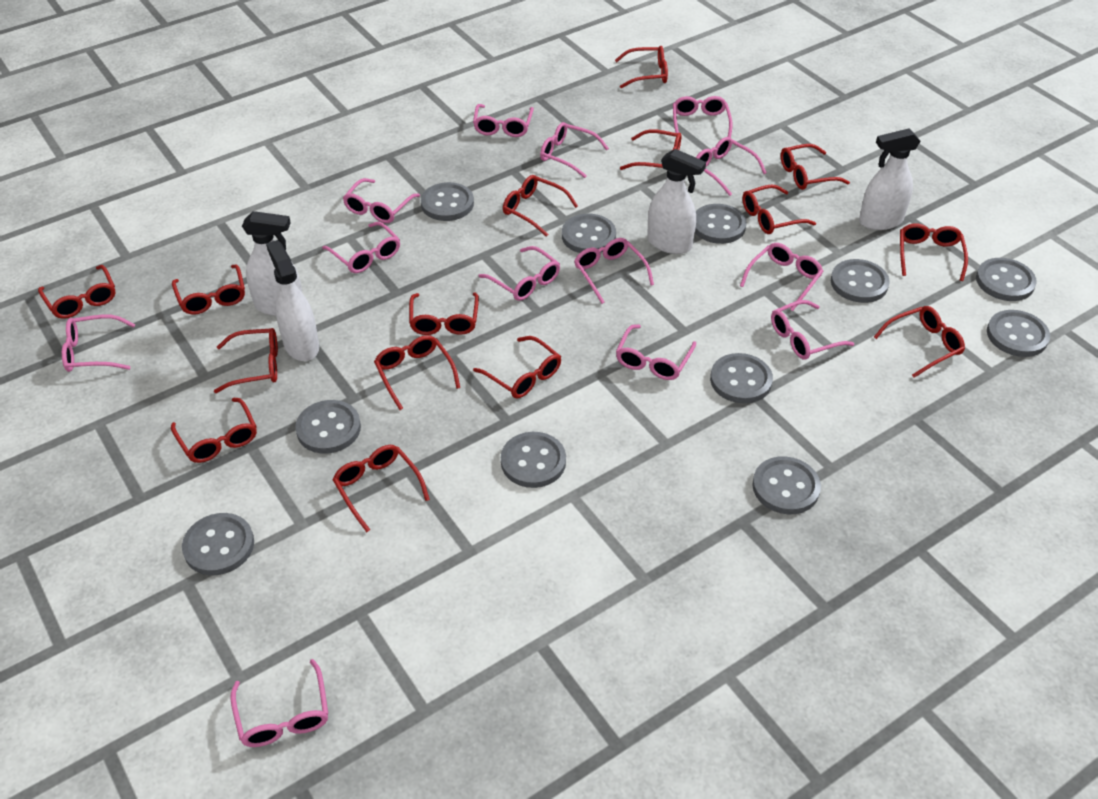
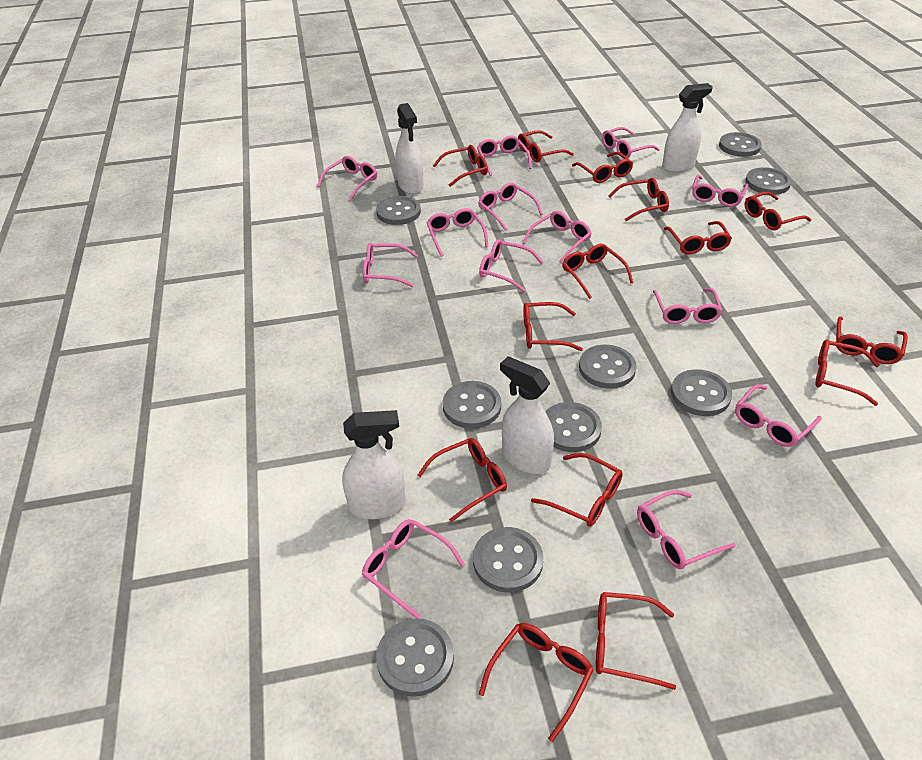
grey button: 11 -> 9
red glasses: 15 -> 14

